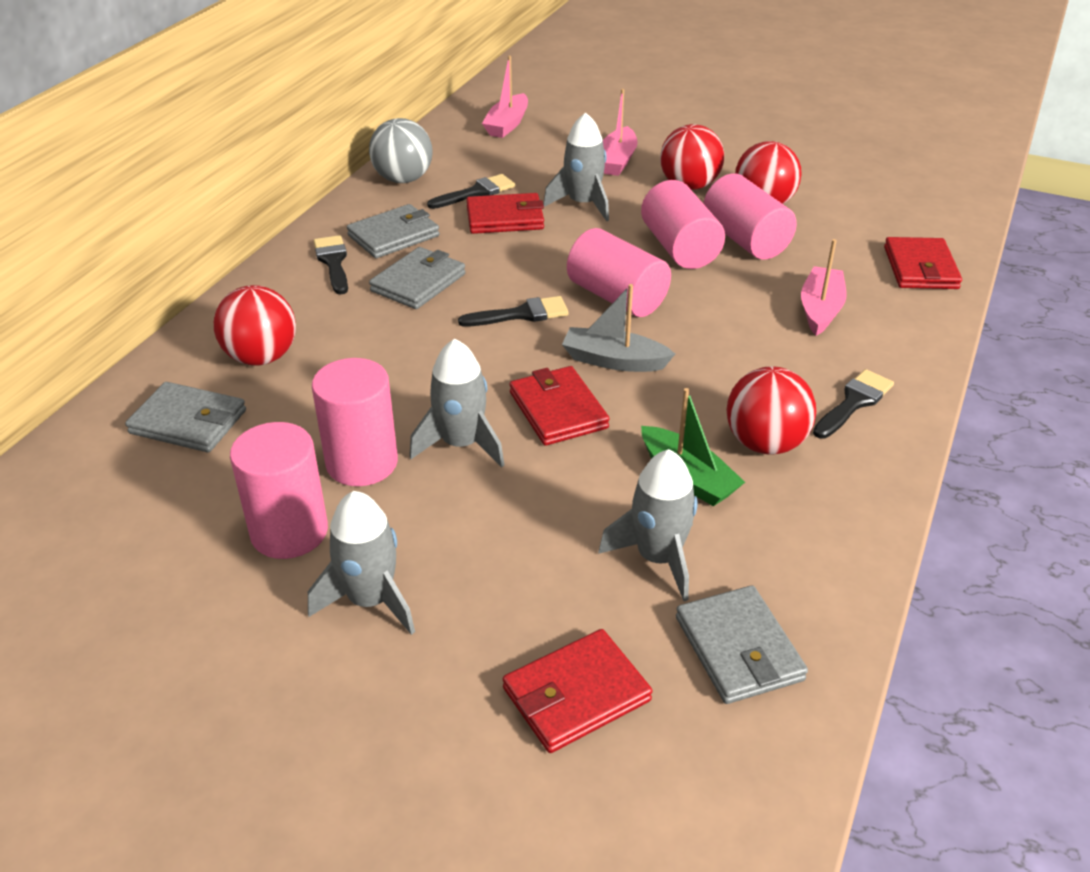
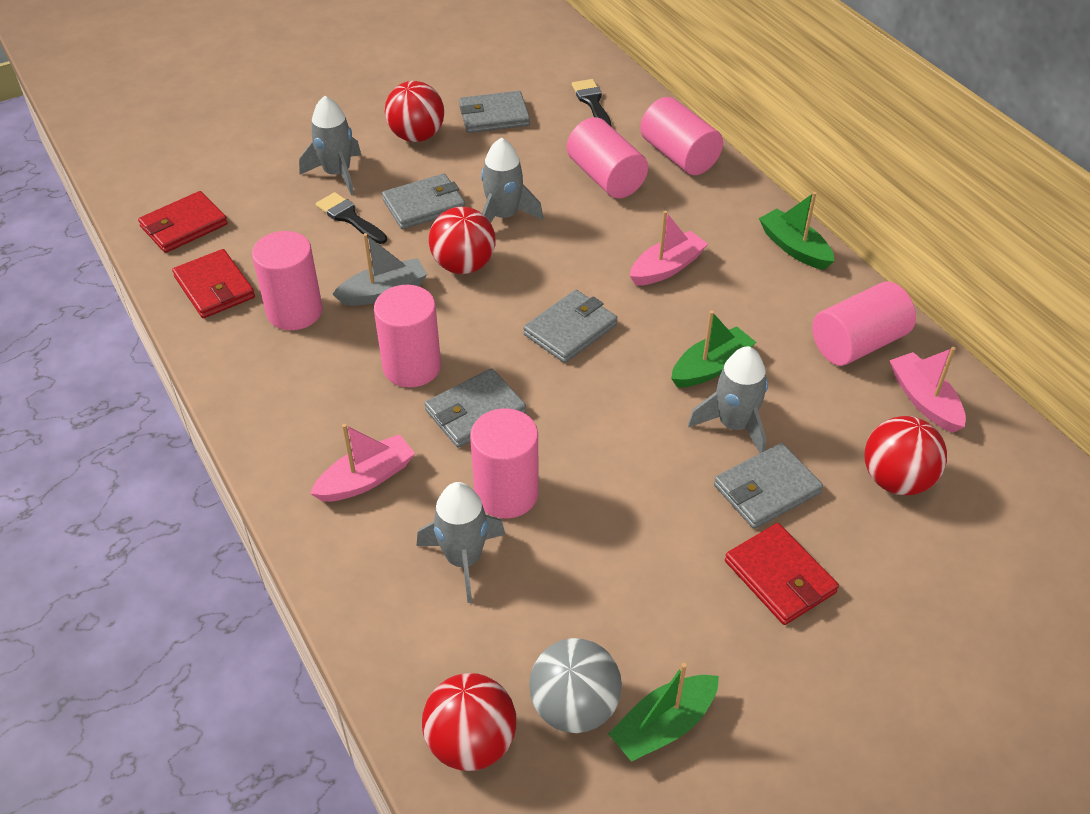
black brush: 4 -> 2
green boat: 1 -> 3
grey wallet: 4 -> 5
pink cylinder: 5 -> 6
red wallet: 4 -> 3

